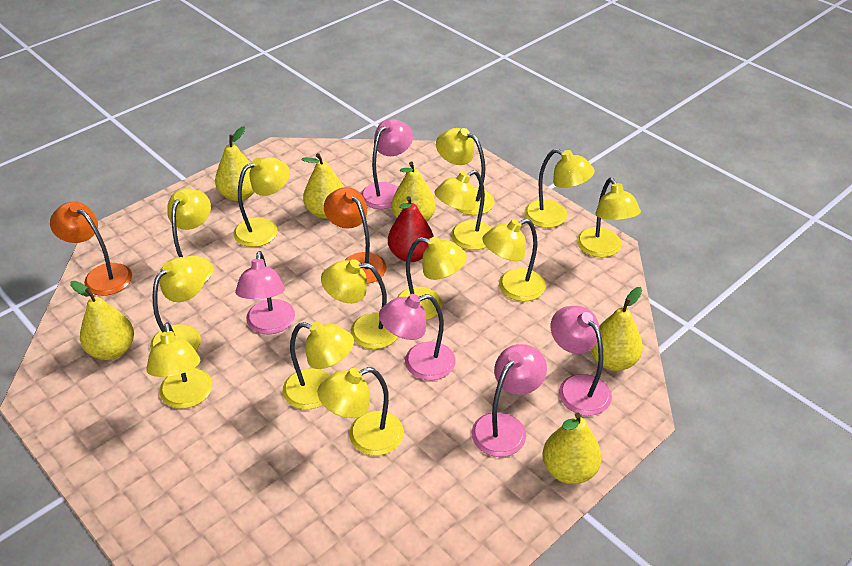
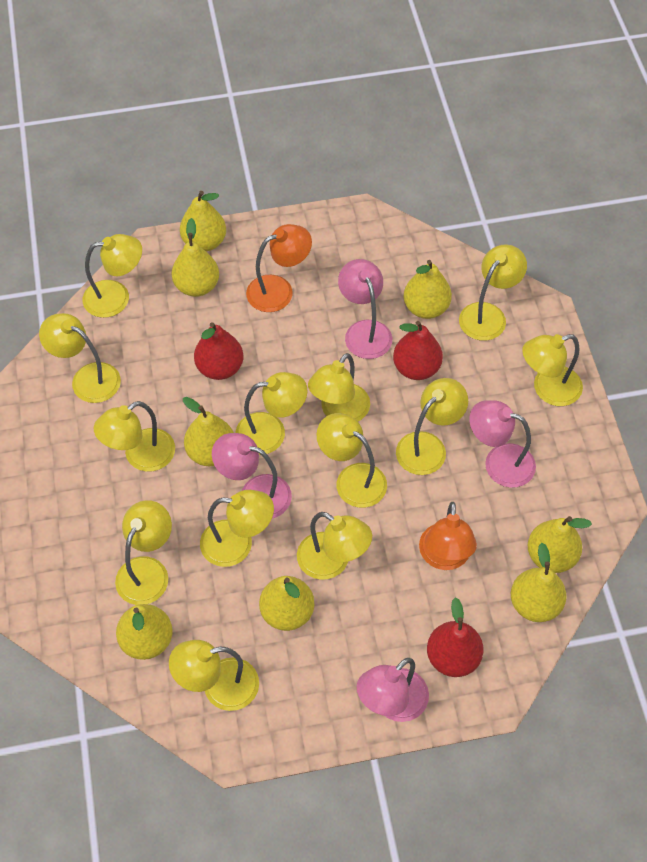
pink lamp: 5 -> 4
red pear: 1 -> 3
yellow pear: 6 -> 8

